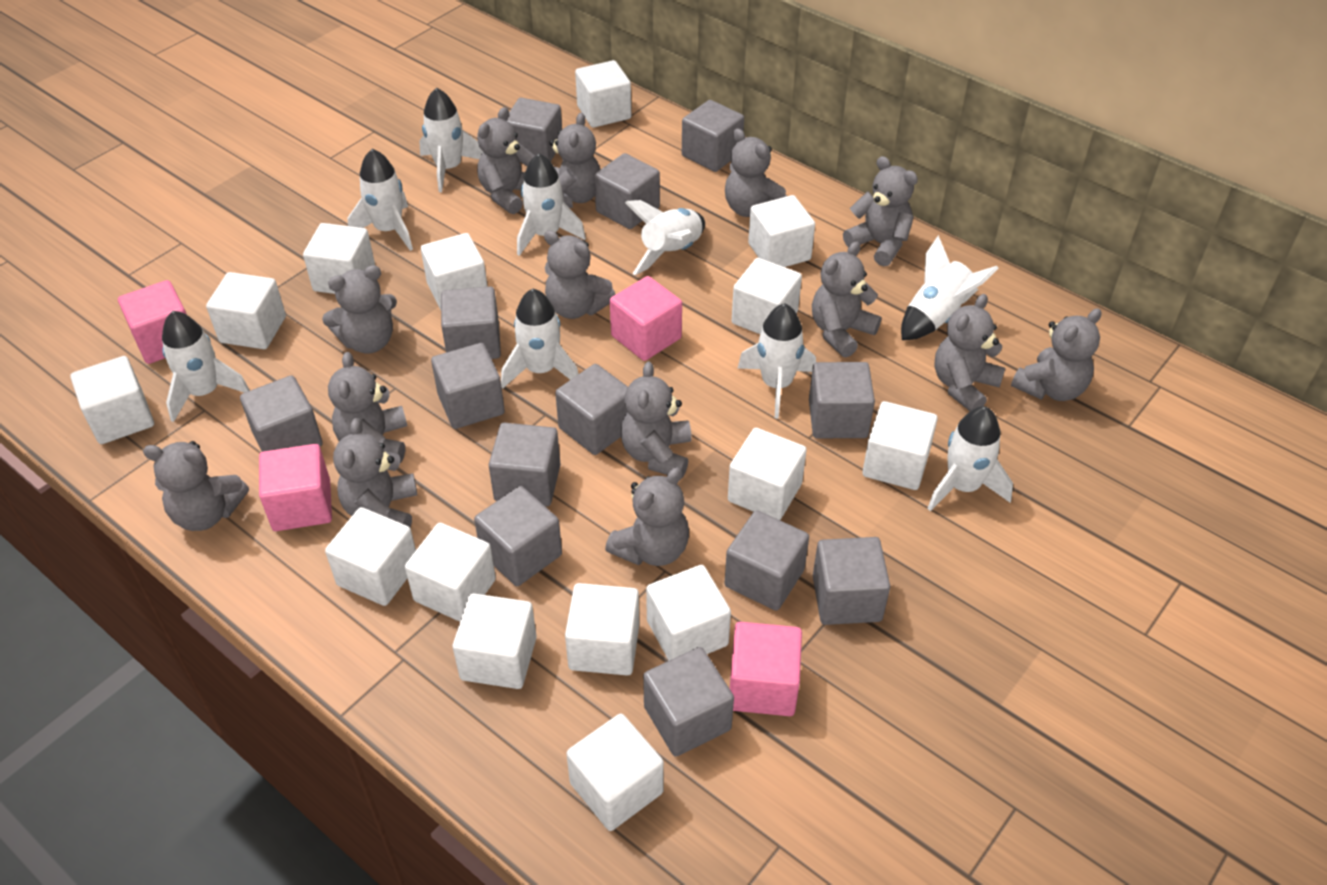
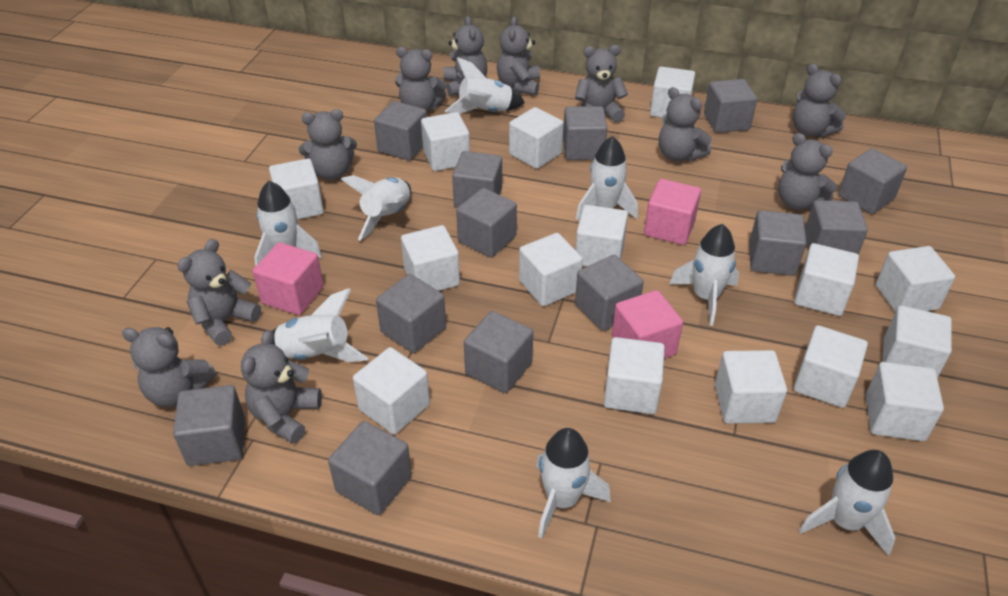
grey teddy bear: 14 -> 11
pink cube: 4 -> 3
white rocket: 9 -> 8

